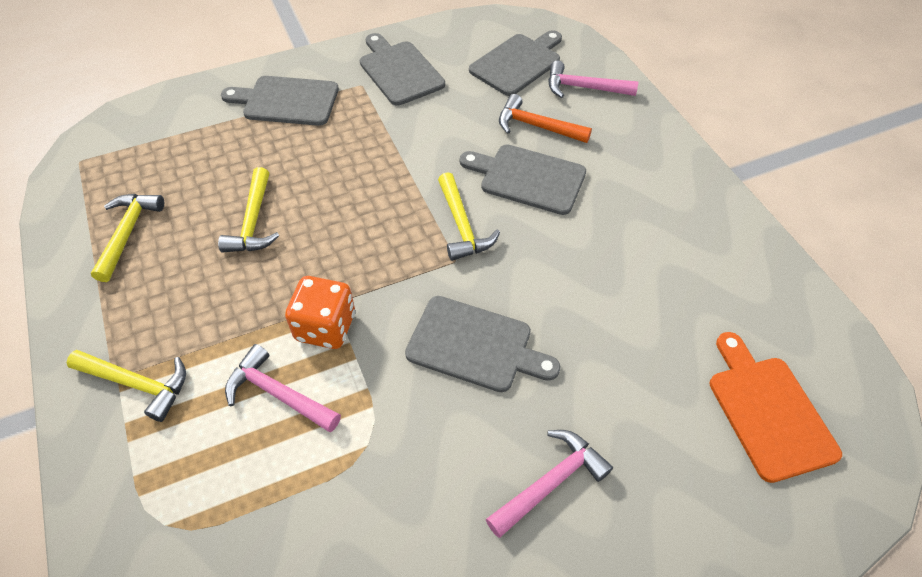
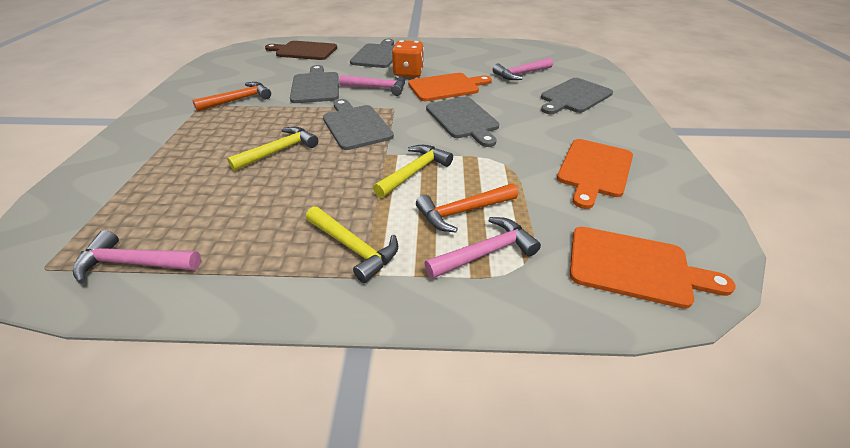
brown cutting board: 0 -> 1
orange cutting board: 1 -> 3
orange hammer: 1 -> 2
pink hammer: 3 -> 4
yellow hammer: 4 -> 3

